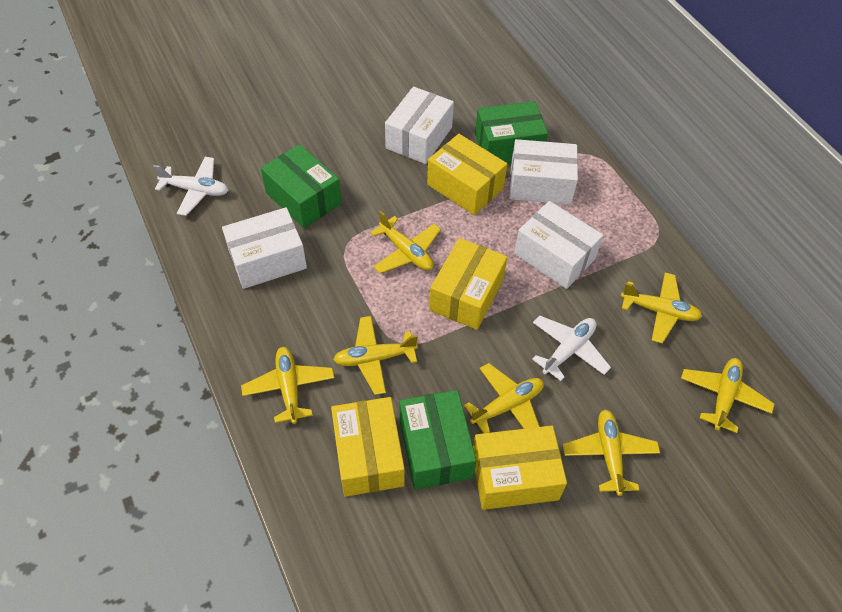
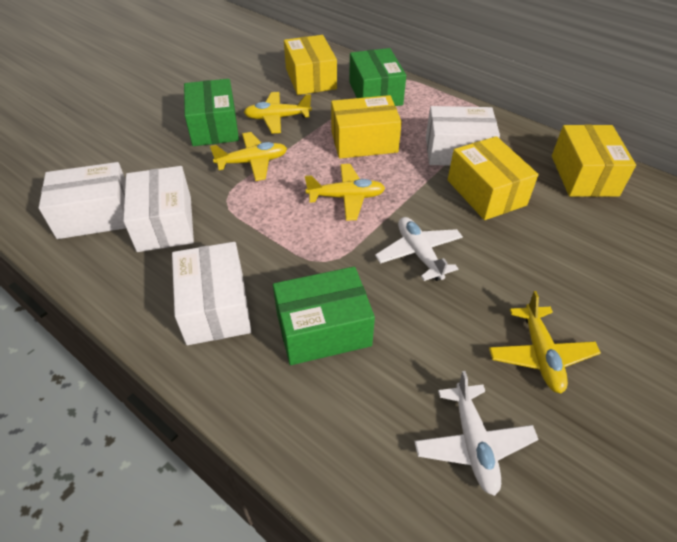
yellow plane: 7 -> 4

